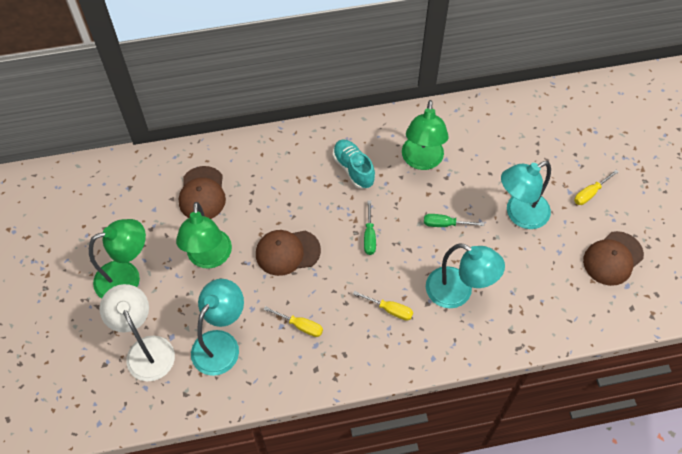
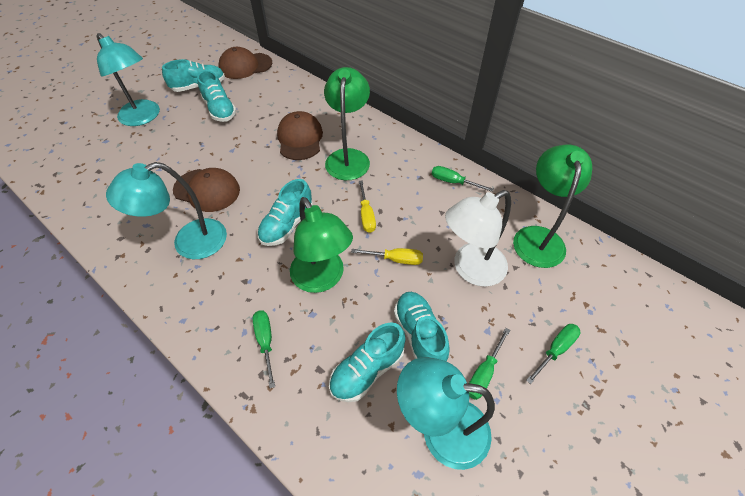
green screwdriver: 2 -> 4
turquoise shoe: 1 -> 5
yellow screwdriver: 3 -> 2

